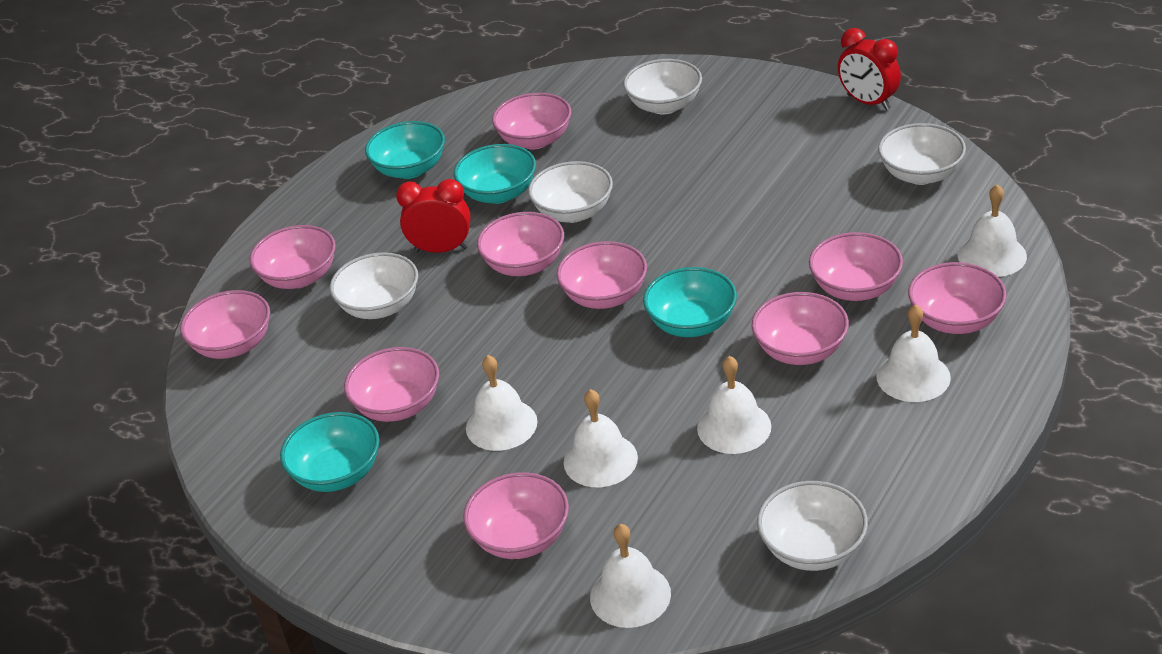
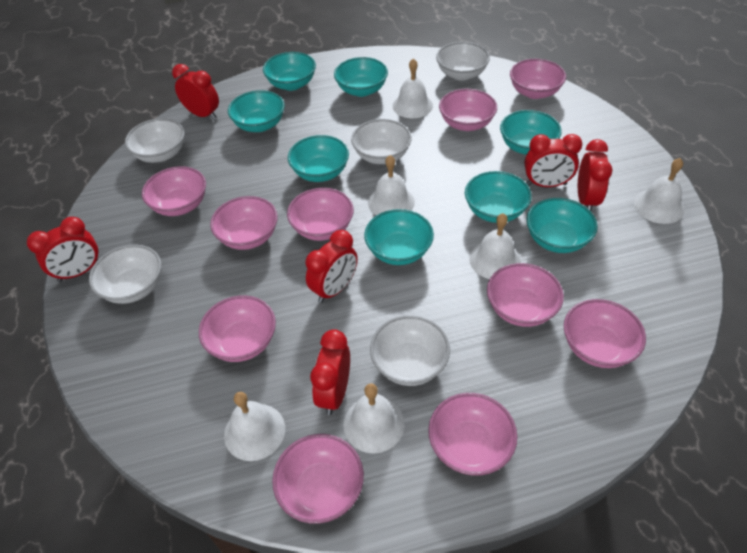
red clock: 2 -> 6
turquoise bowl: 4 -> 8

